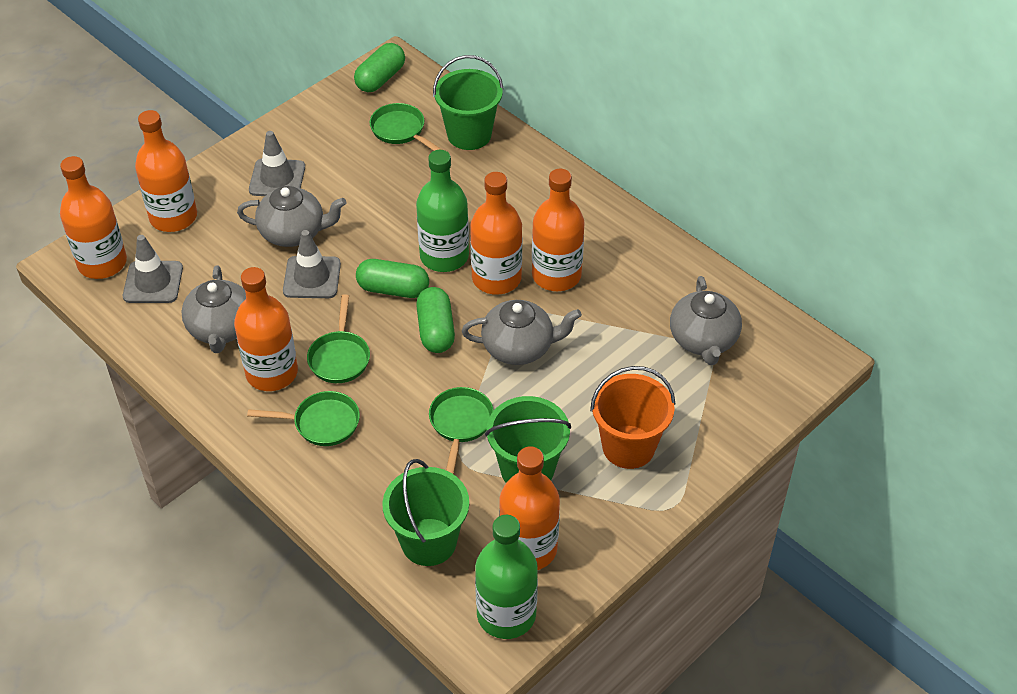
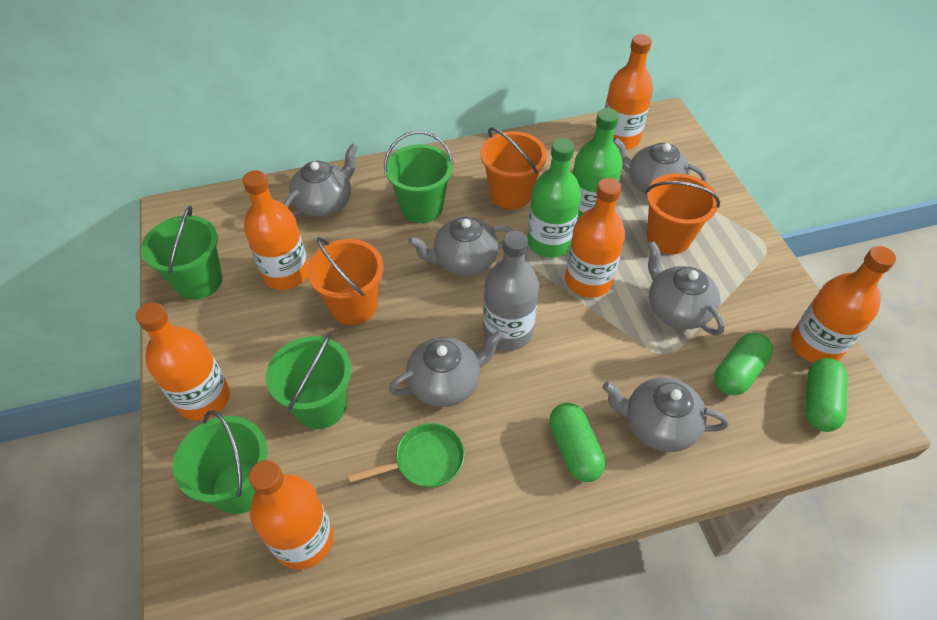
green bucket: 3 -> 4
green pan: 4 -> 1
grey bottle: 0 -> 1
grey teapot: 4 -> 6
grey traffic cone: 3 -> 0
orange bucket: 1 -> 3

